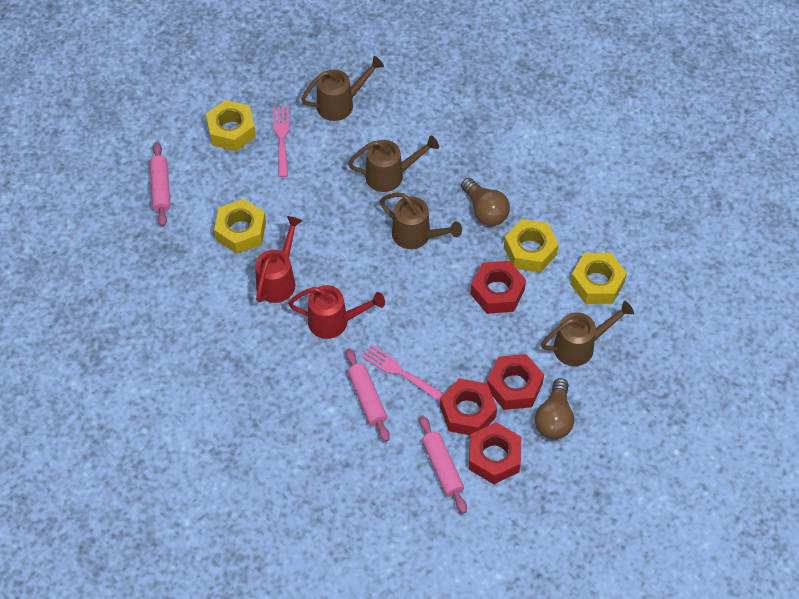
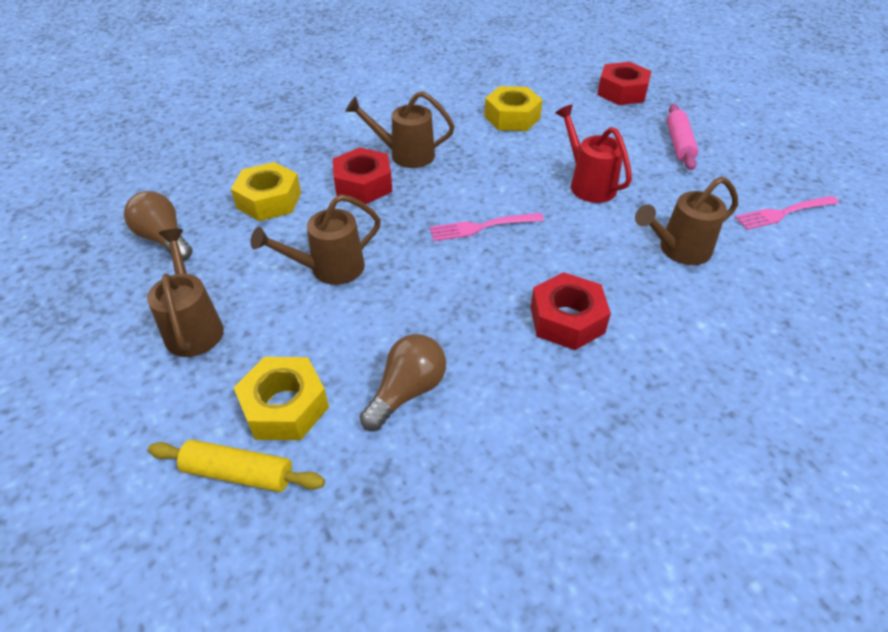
pink rolling pin: 3 -> 1
red nut: 4 -> 3
red watering can: 2 -> 1
yellow nut: 4 -> 3
yellow rolling pin: 0 -> 1

